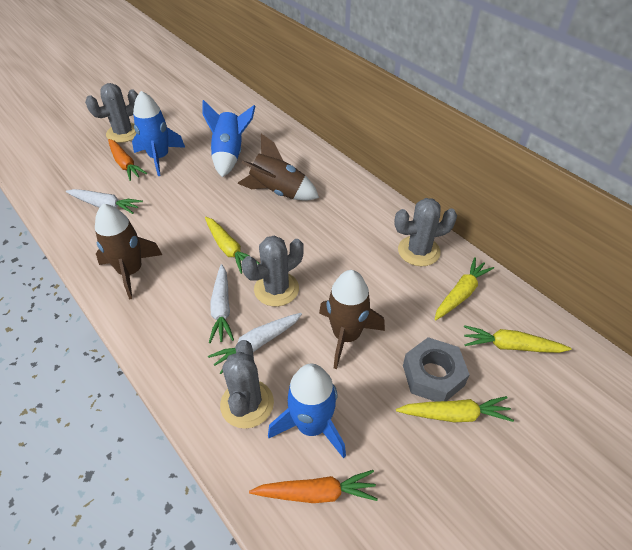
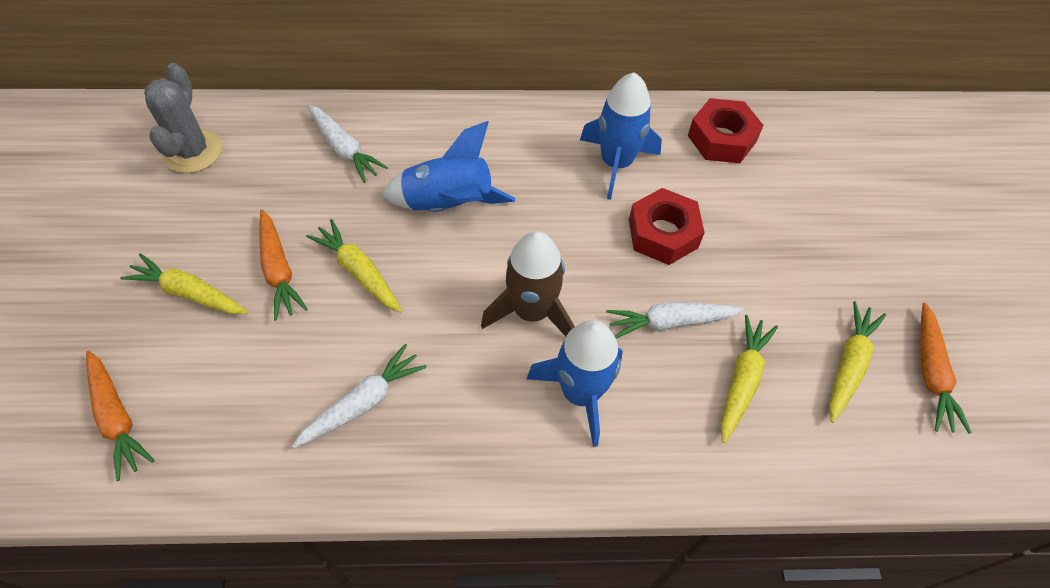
brown rocket: 3 -> 1
grey cactus: 4 -> 1
grey nut: 1 -> 0
orange carrot: 2 -> 3
red nut: 0 -> 2

